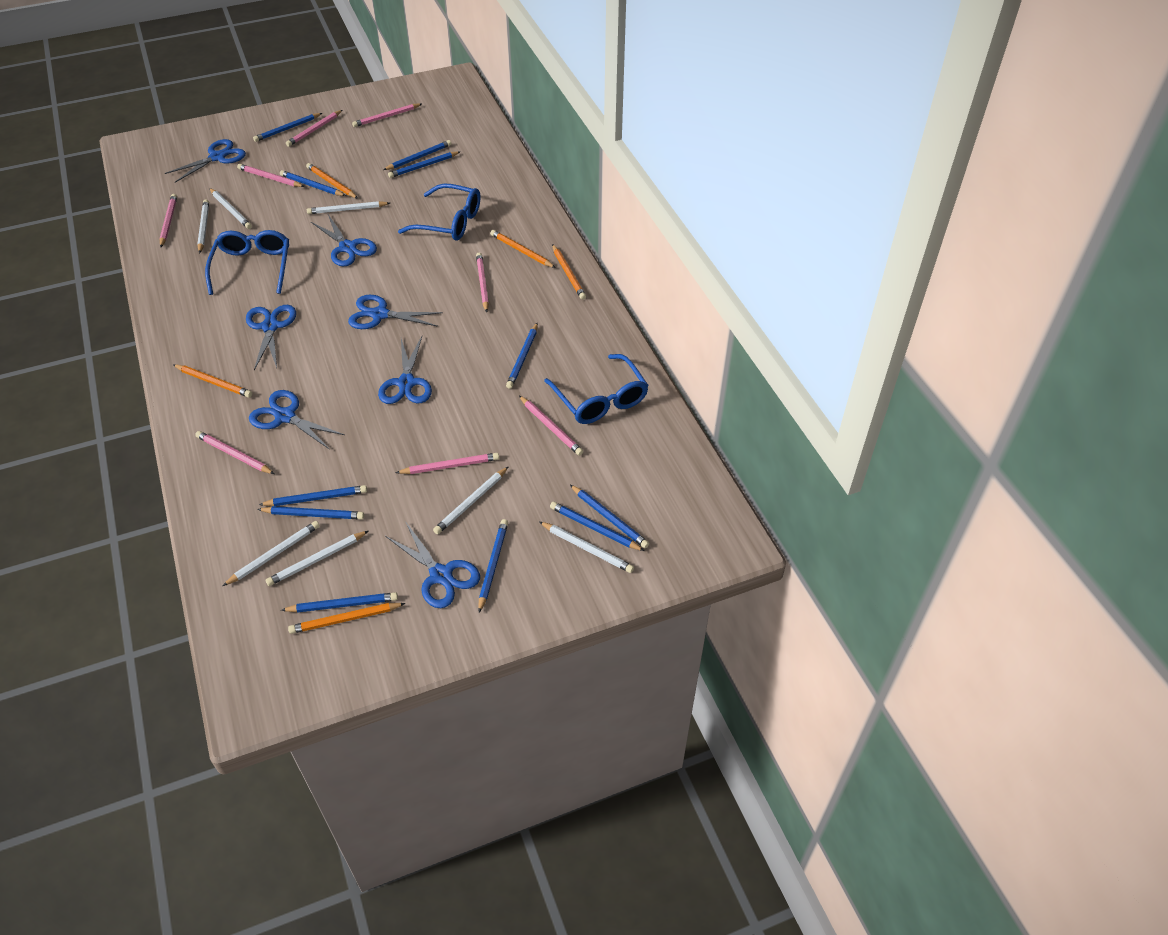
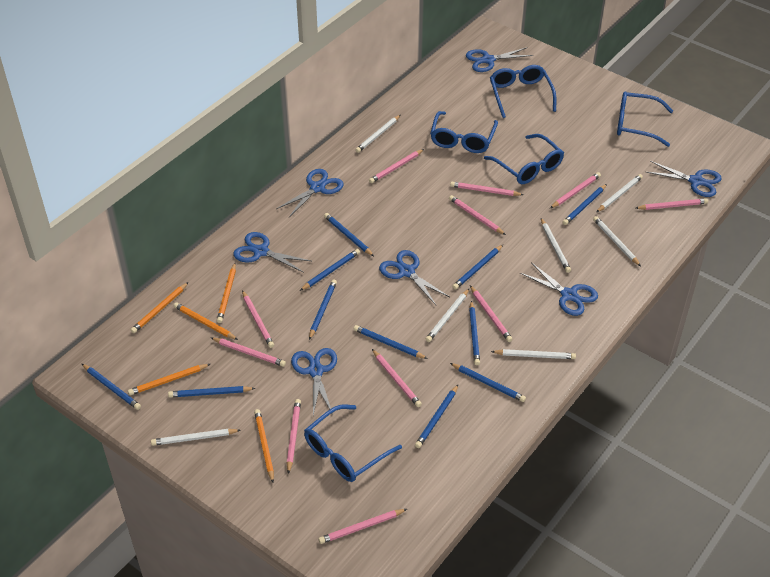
blue glasses: 3 -> 5
pink pencil: 8 -> 11

